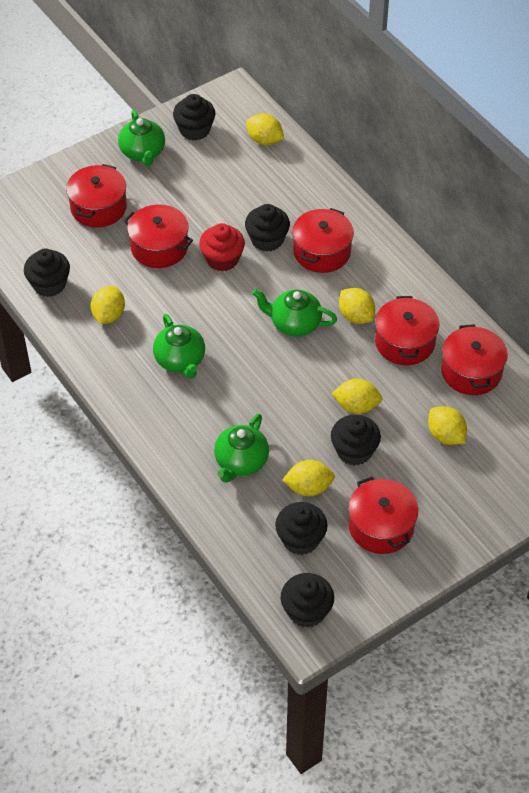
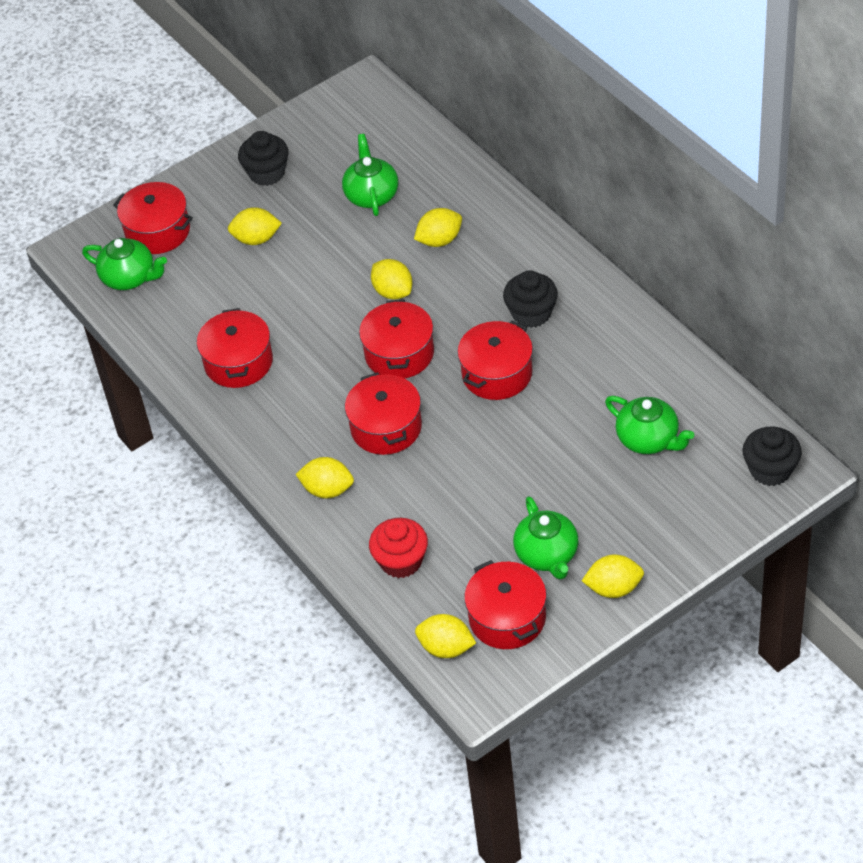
black cupcake: 6 -> 3

